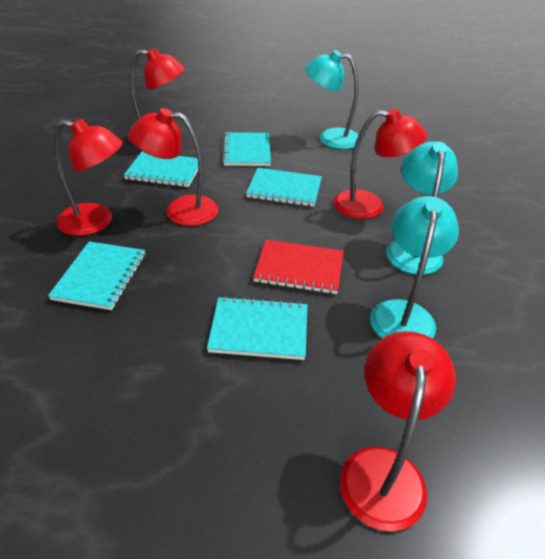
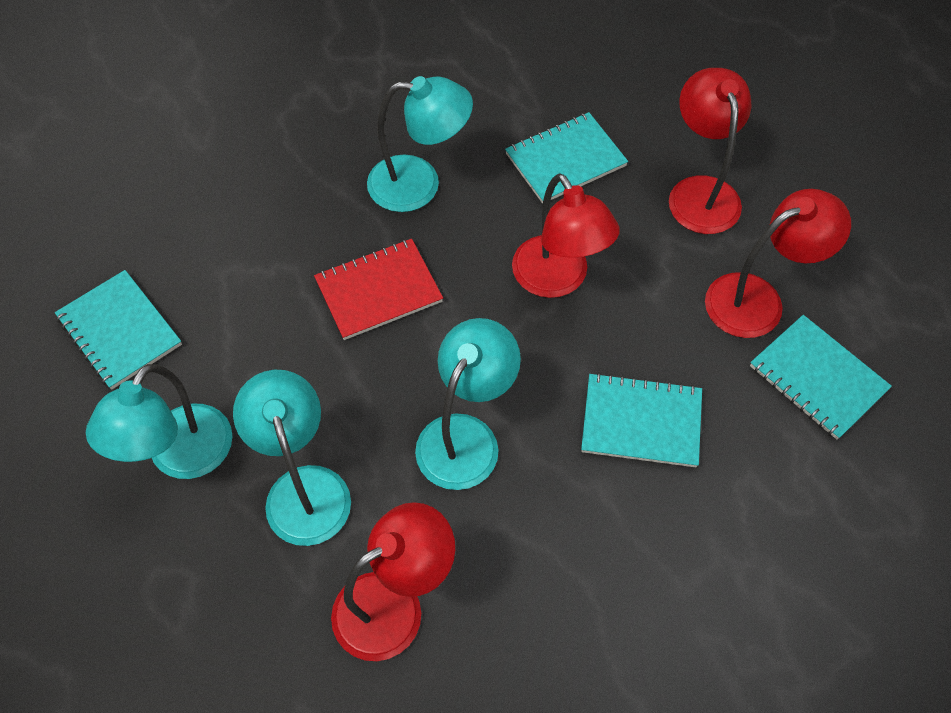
red lamp: 5 -> 4
turquoise lamp: 3 -> 4
turquoise notebook: 5 -> 4

